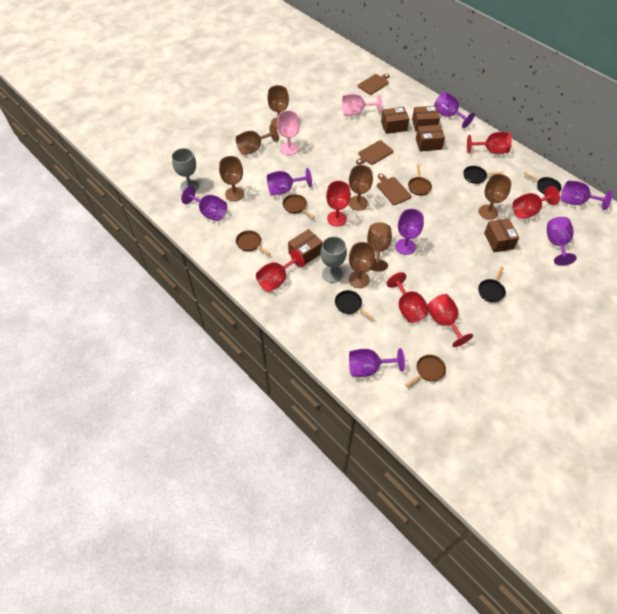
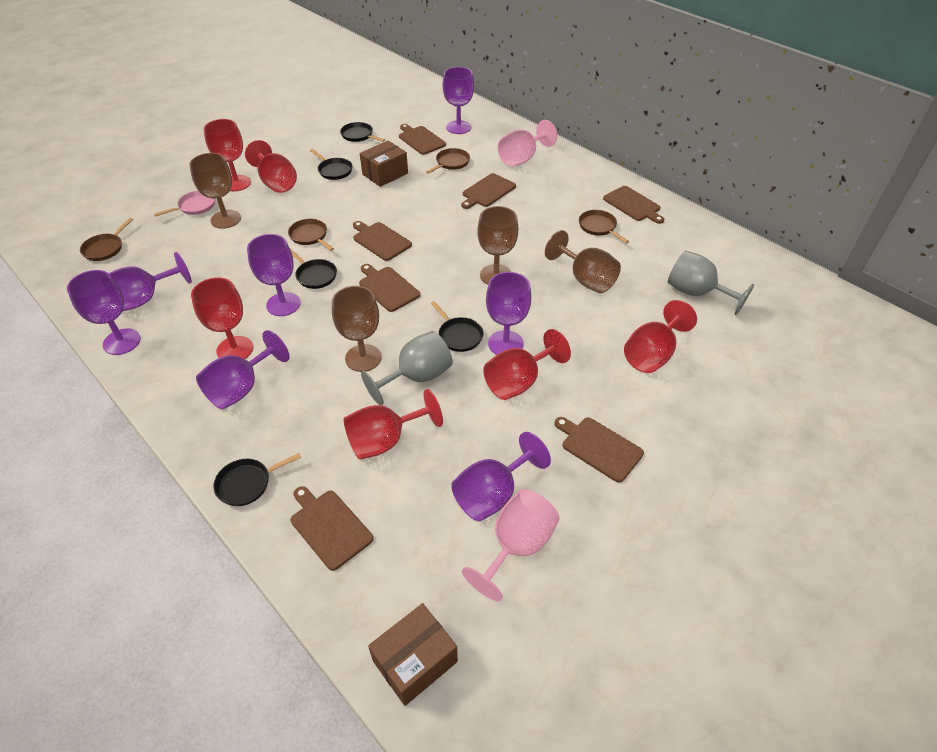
black pan: 4 -> 5
brown box: 5 -> 2
brown cutting board: 3 -> 7
brown goblet: 7 -> 4
pink pan: 0 -> 1

